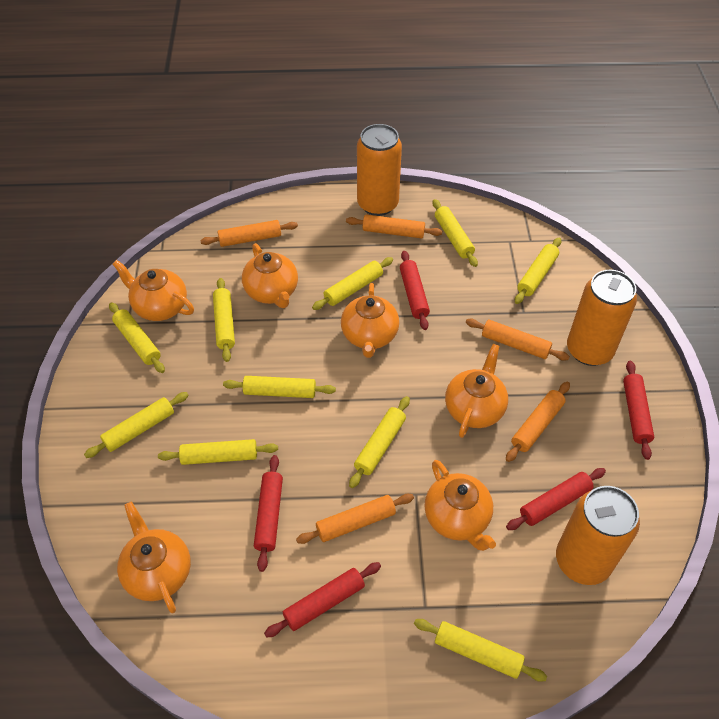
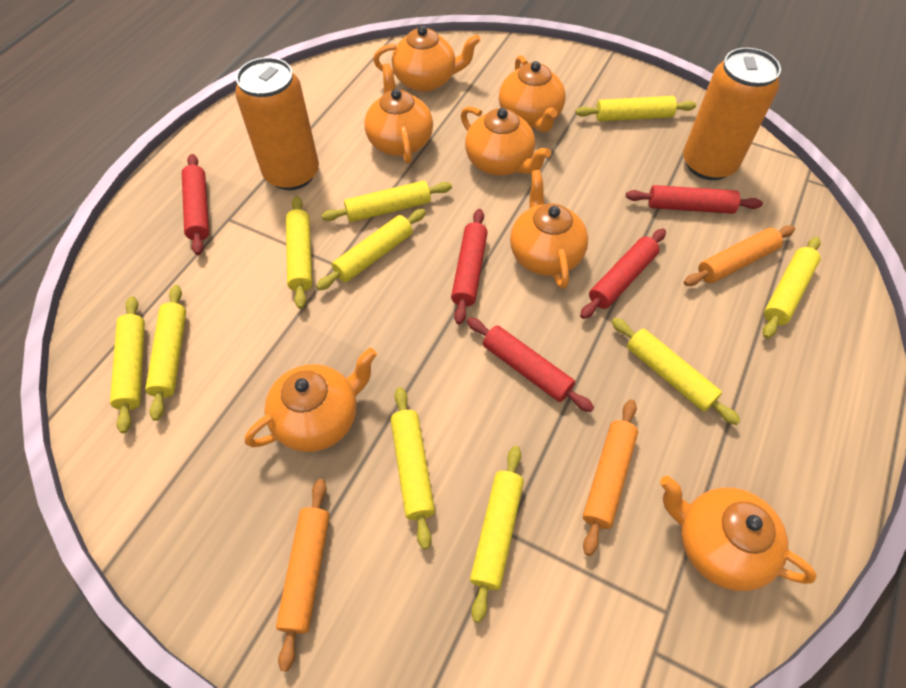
orange can: 3 -> 2
orange rolling pin: 5 -> 3
orange teapot: 6 -> 7

